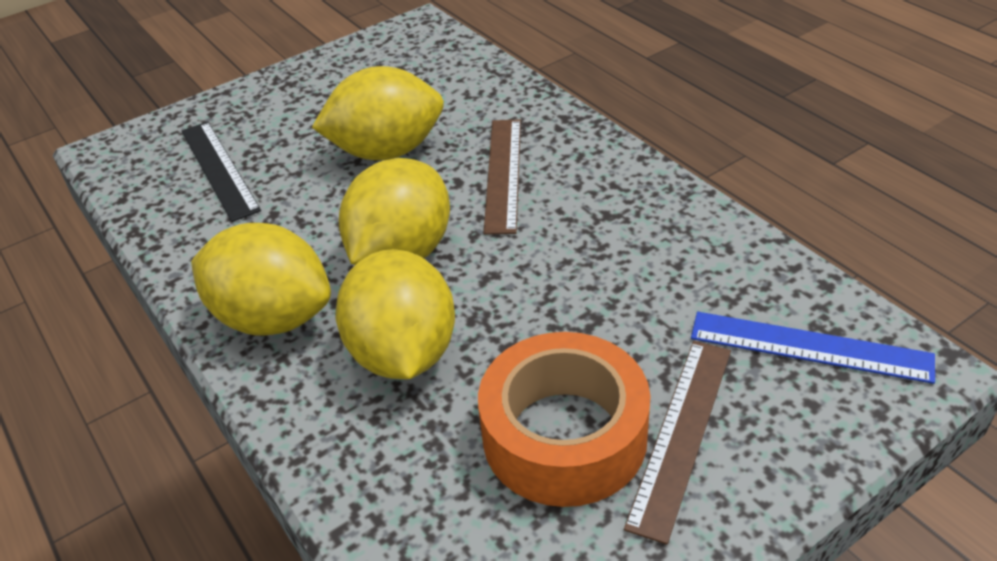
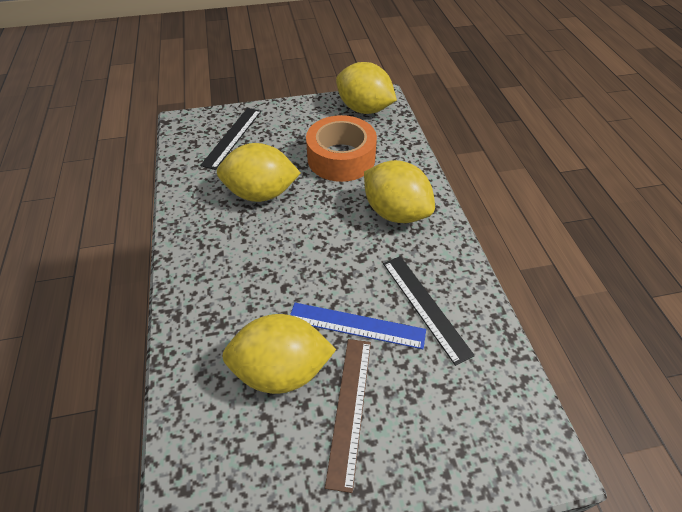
black ruler: 1 -> 2
brown ruler: 2 -> 1

